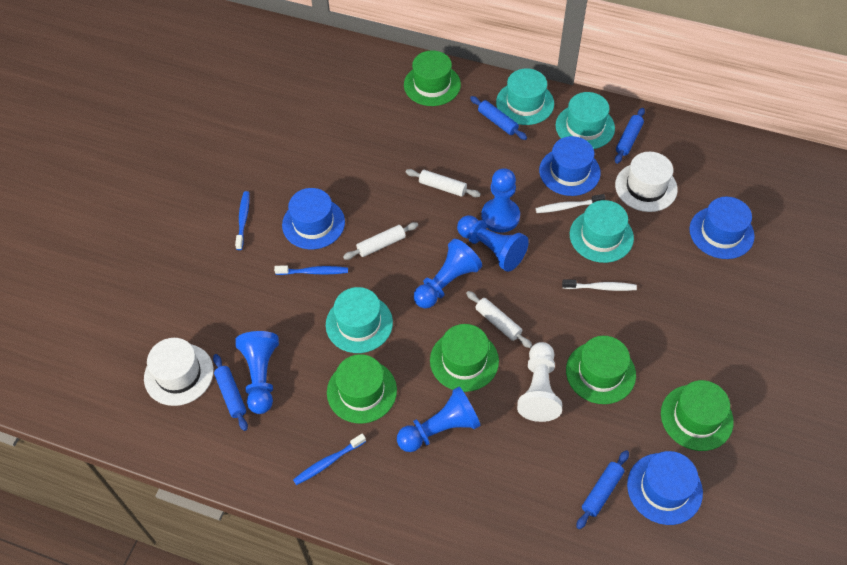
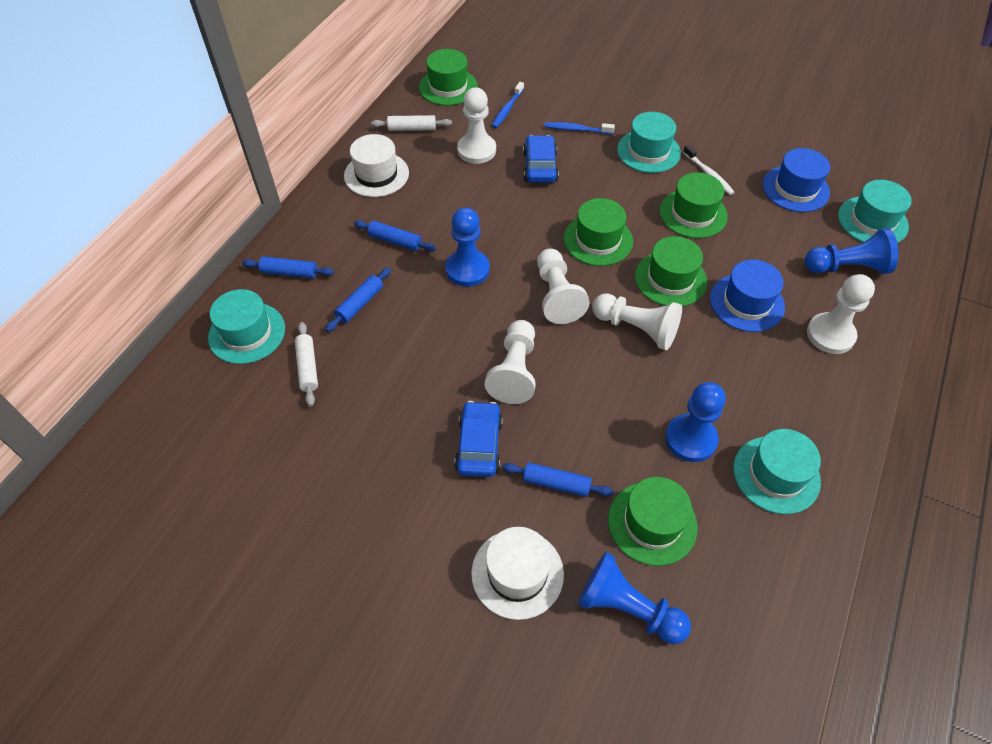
blue car: 0 -> 2
blue hat: 4 -> 2
blue pawn: 5 -> 4
blue toothbrush: 3 -> 2
white pawn: 1 -> 5
white rolling pin: 3 -> 2
white toothbrush: 2 -> 1

